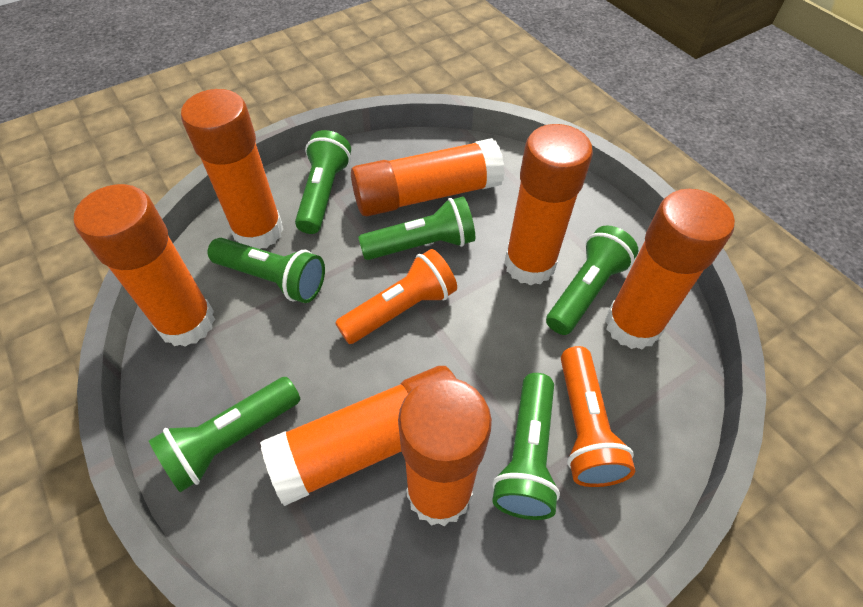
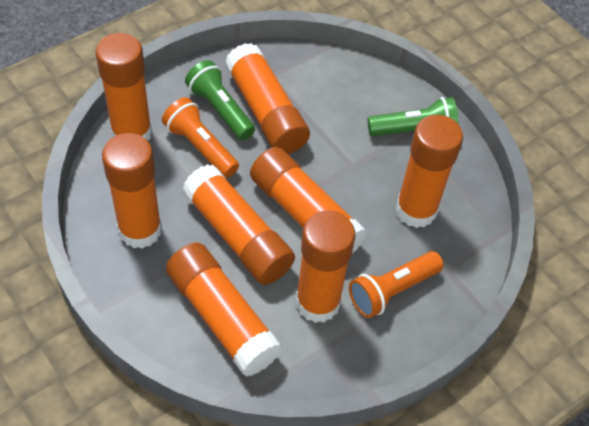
green flashlight: 6 -> 2
orange glue stick: 7 -> 8

